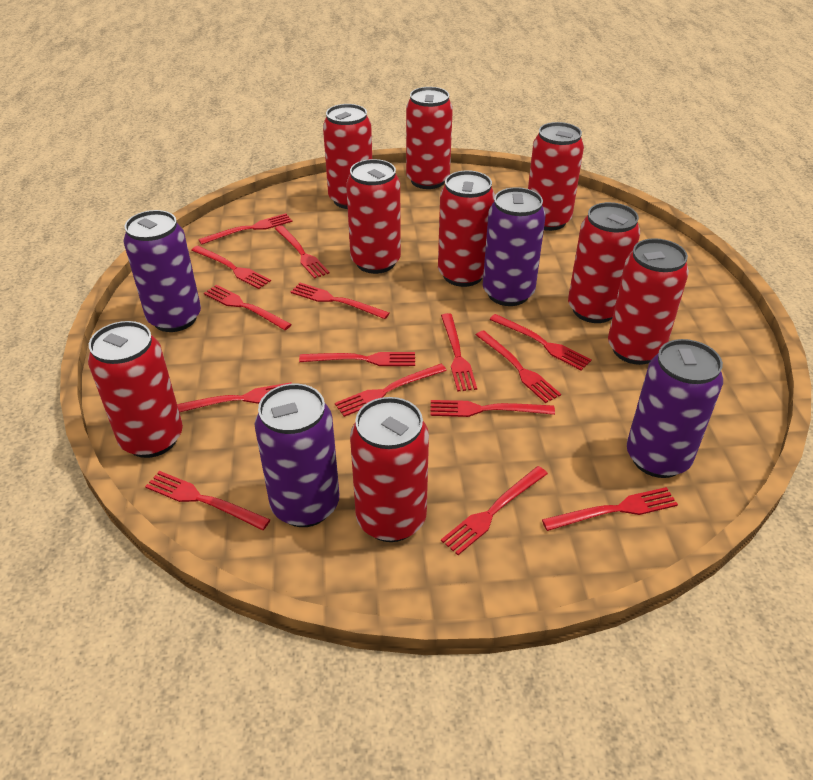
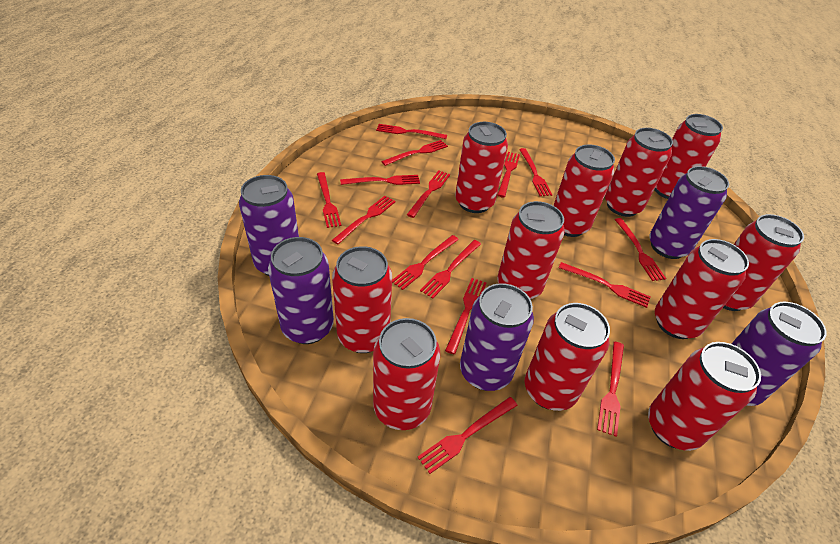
purple can: 4 -> 5
red can: 9 -> 11

